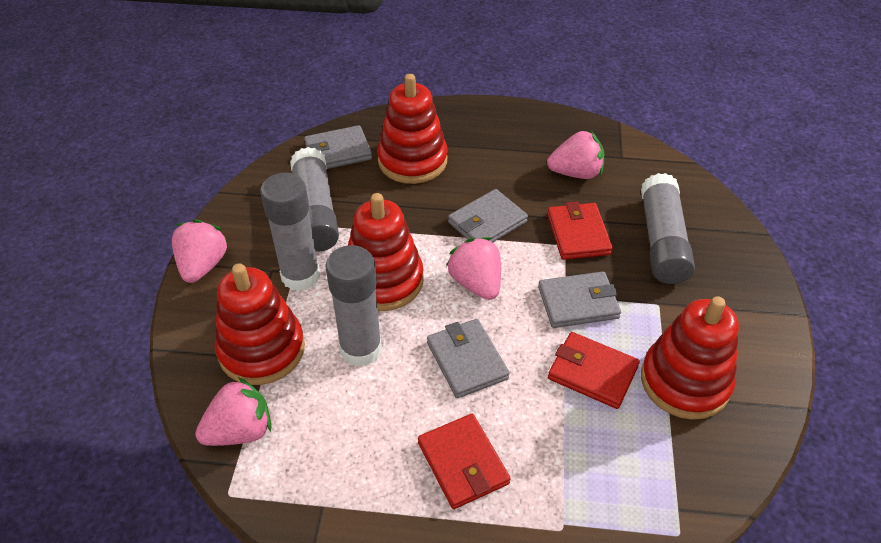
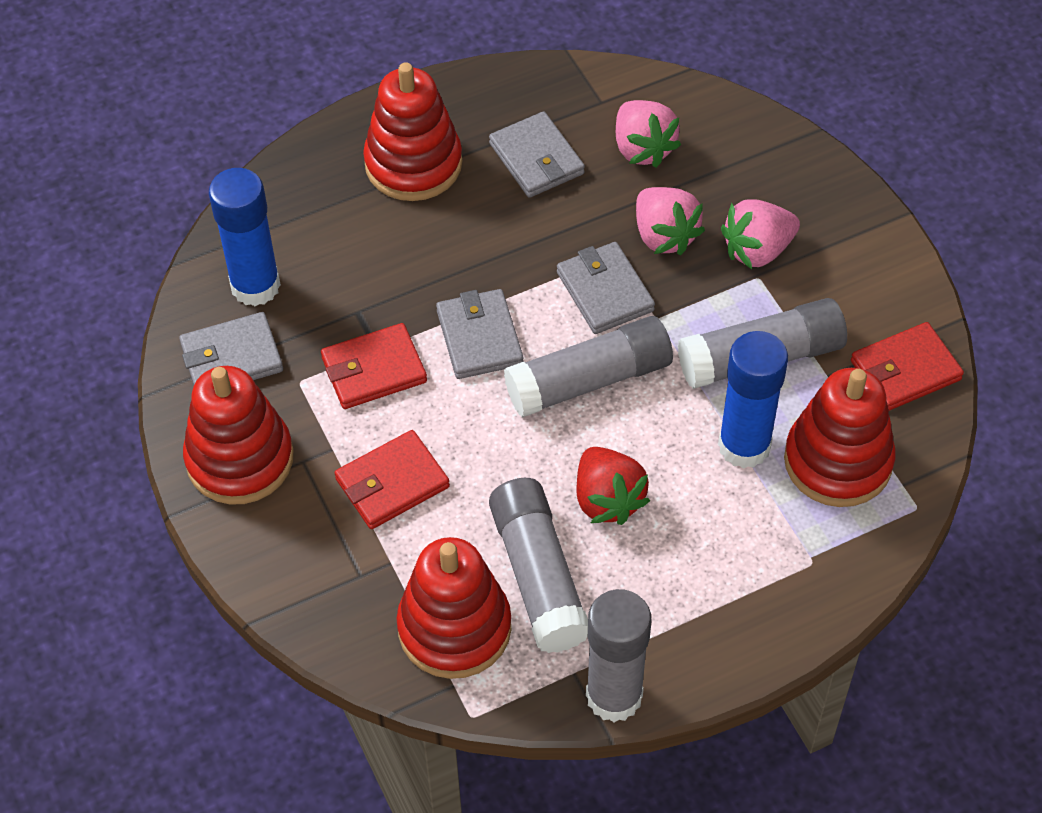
blue glue stick: 0 -> 2
pink strawberry: 4 -> 3
red strawberry: 0 -> 1

